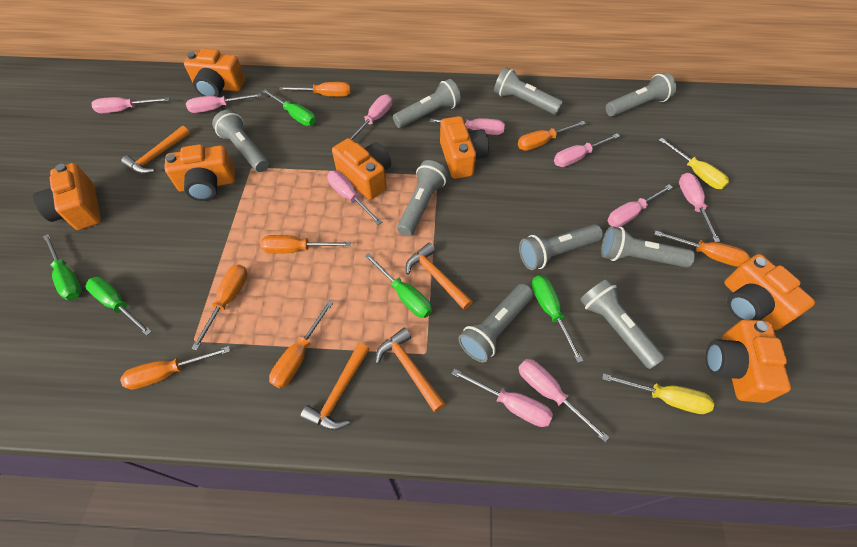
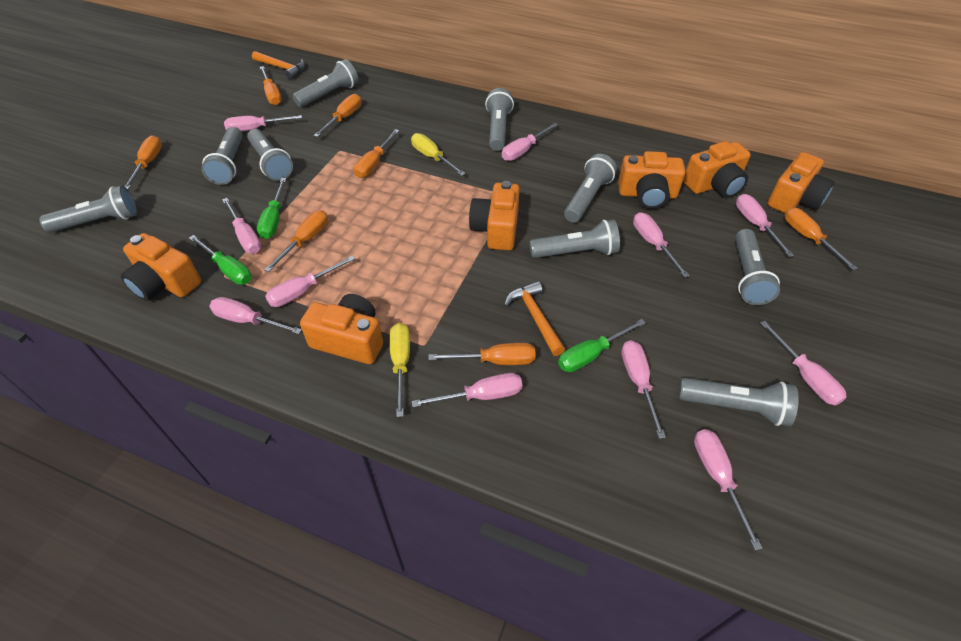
green screwdriver: 5 -> 3
orange camera: 7 -> 6
orange hammer: 4 -> 2
pink screwdriver: 10 -> 11

